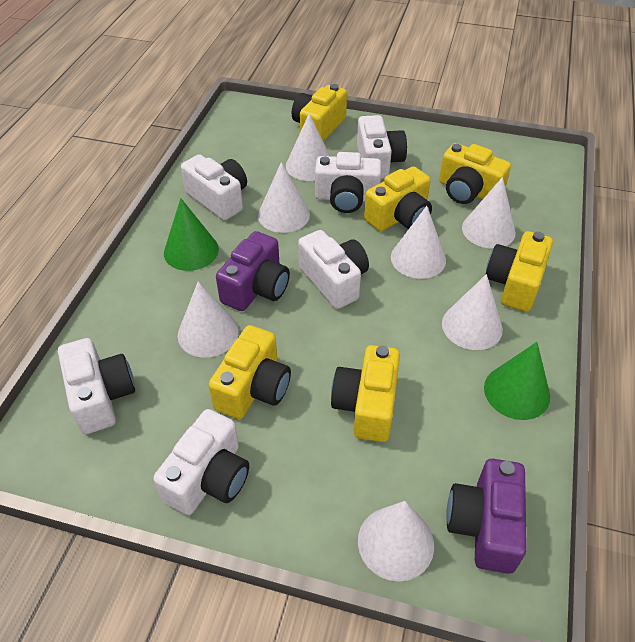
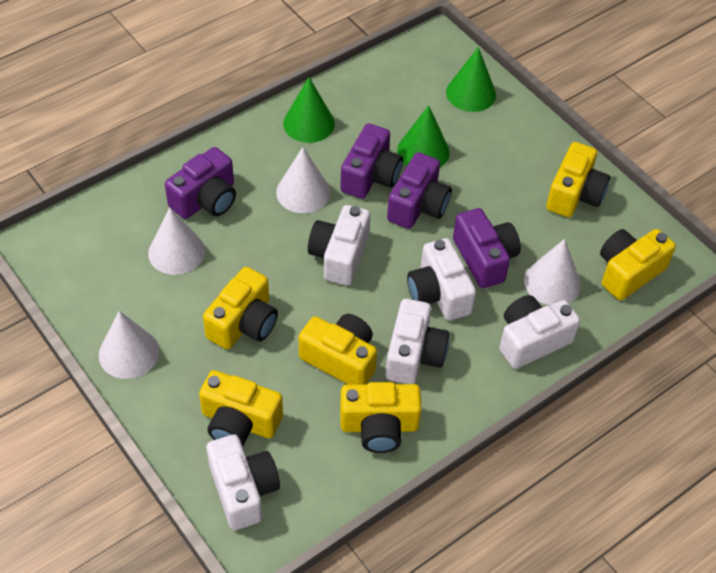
green cone: 2 -> 3
purple camera: 2 -> 4
white camera: 6 -> 5
white cone: 7 -> 4

